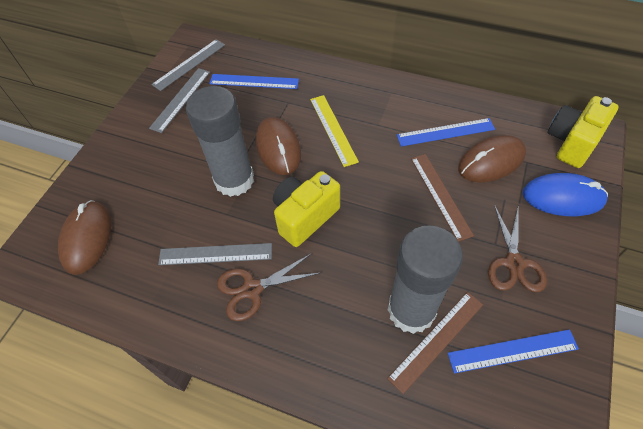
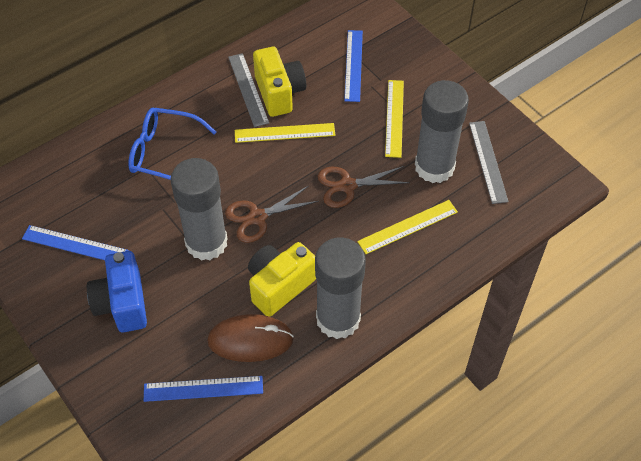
blue camera: 0 -> 1
blue glasses: 0 -> 1
blue mouse: 1 -> 0
brown mouse: 3 -> 1
brown ruler: 2 -> 0
grey glue stick: 2 -> 3
grey ruler: 3 -> 2
yellow ruler: 1 -> 3

